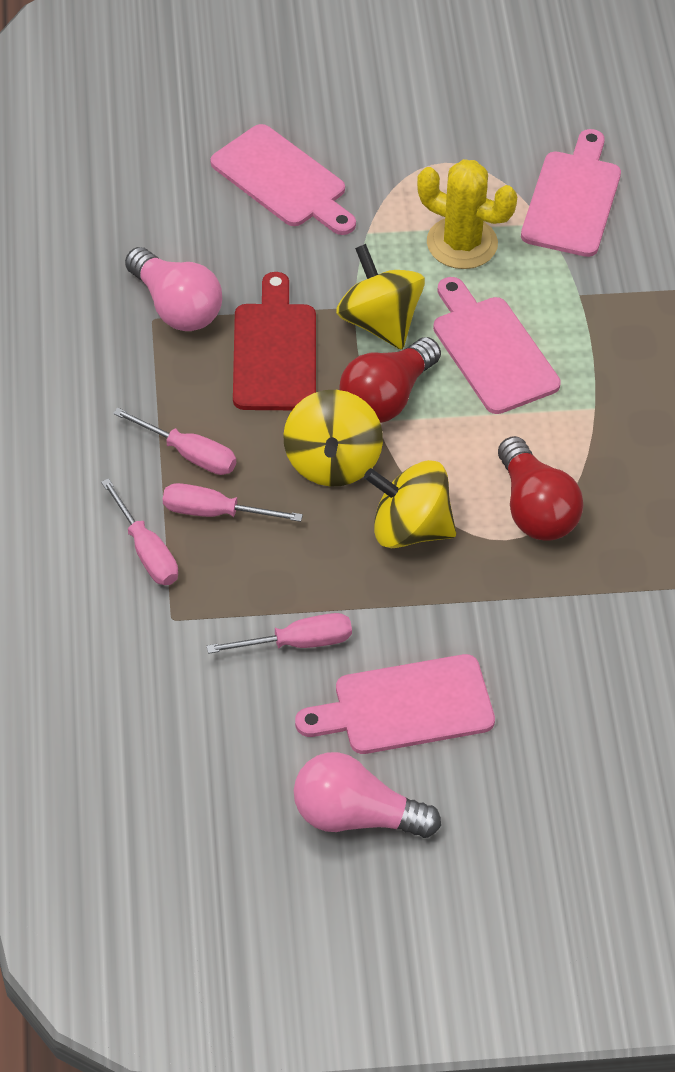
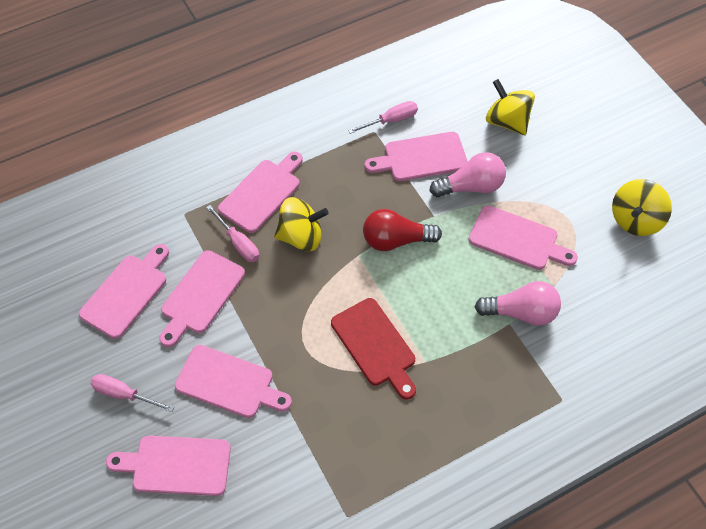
pink cutting board: 4 -> 7
pink screwdriver: 4 -> 3
red light bulb: 2 -> 1
yellow cactus: 1 -> 0

